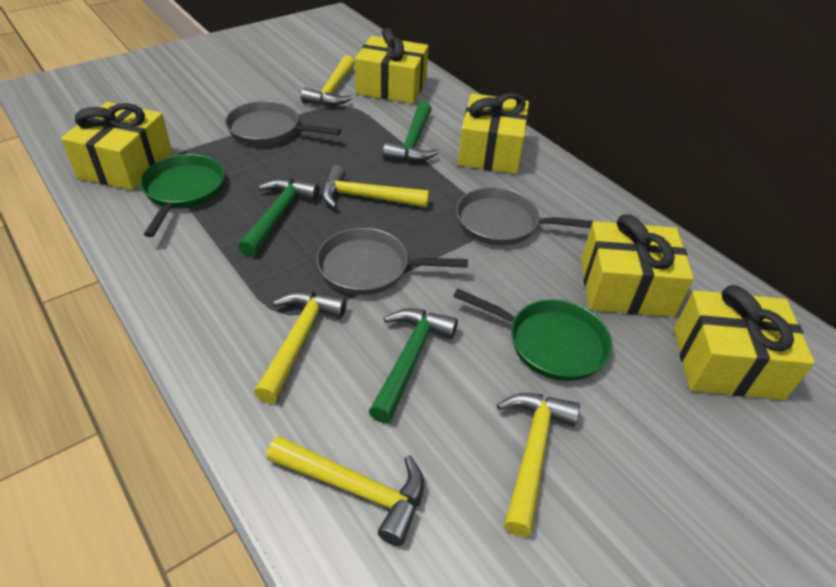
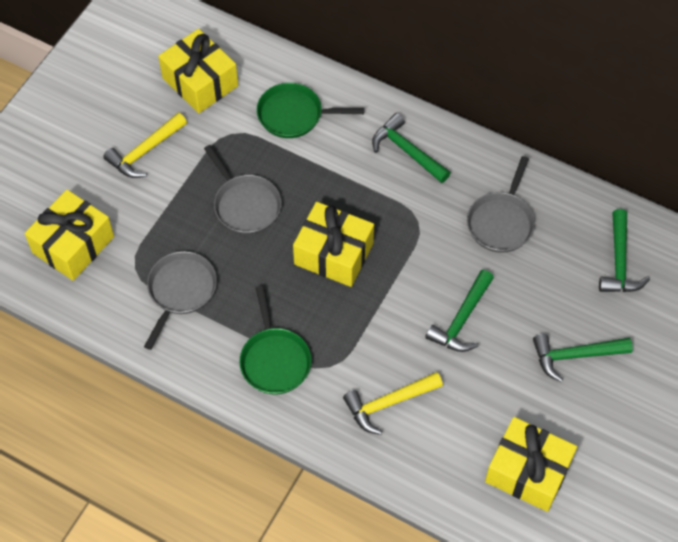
green hammer: 3 -> 4
yellow gift: 5 -> 4
yellow hammer: 5 -> 2

